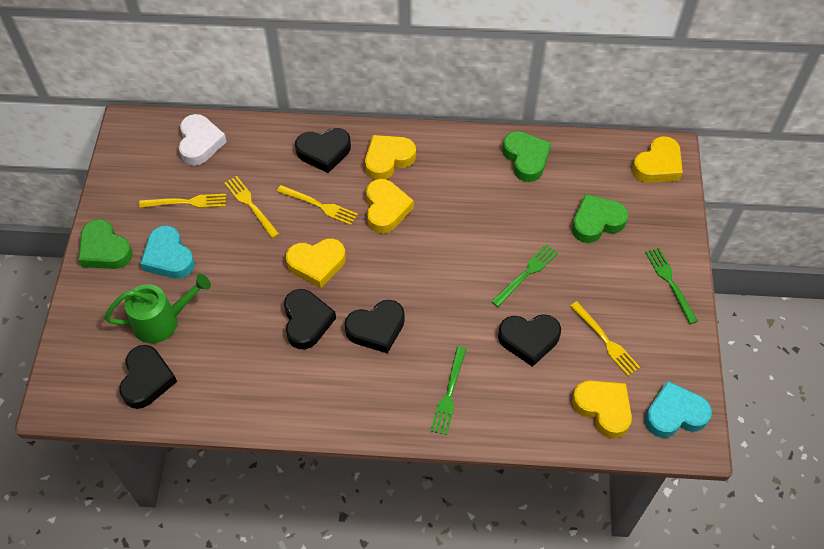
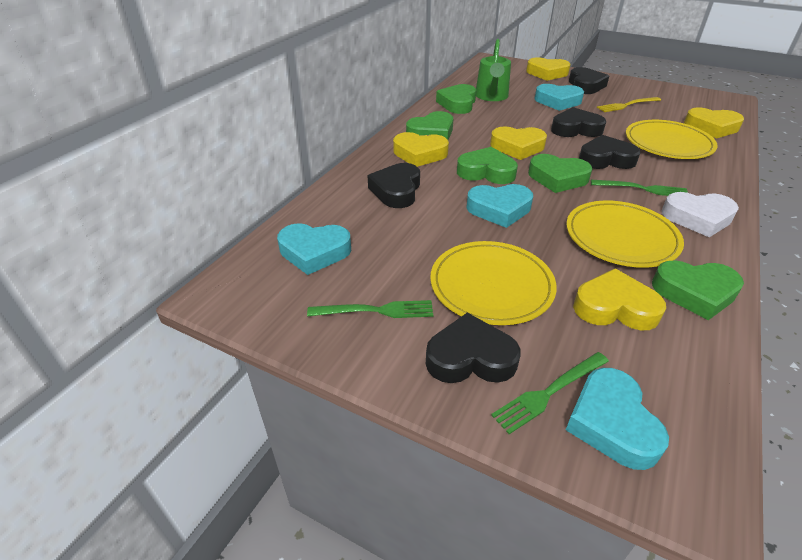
green heart: 3 -> 5
turquoise heart: 2 -> 4
yellow fork: 4 -> 1
yellow plate: 0 -> 3

